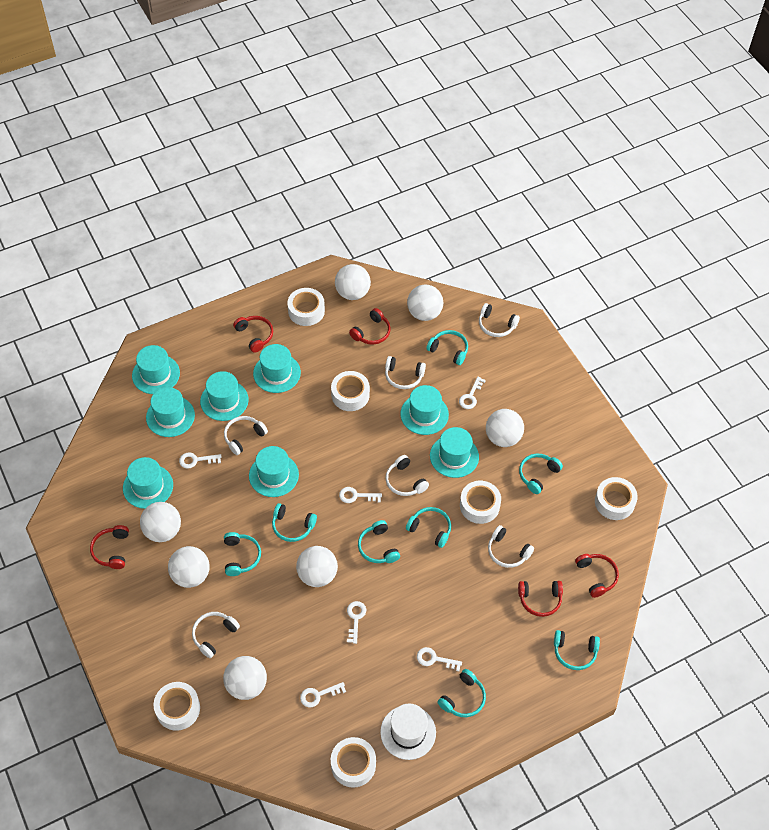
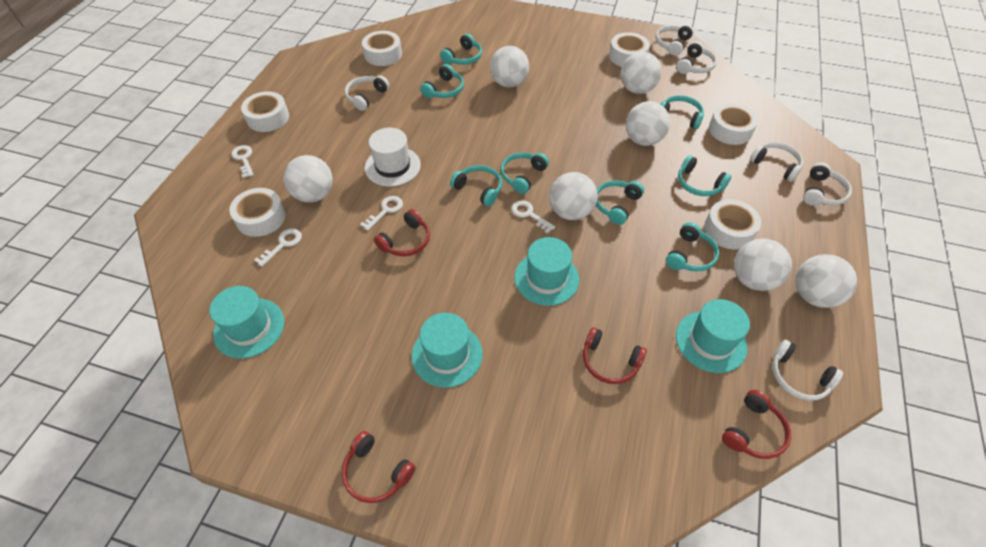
red headphones: 5 -> 4
turquoise hat: 8 -> 4
white key: 6 -> 4

